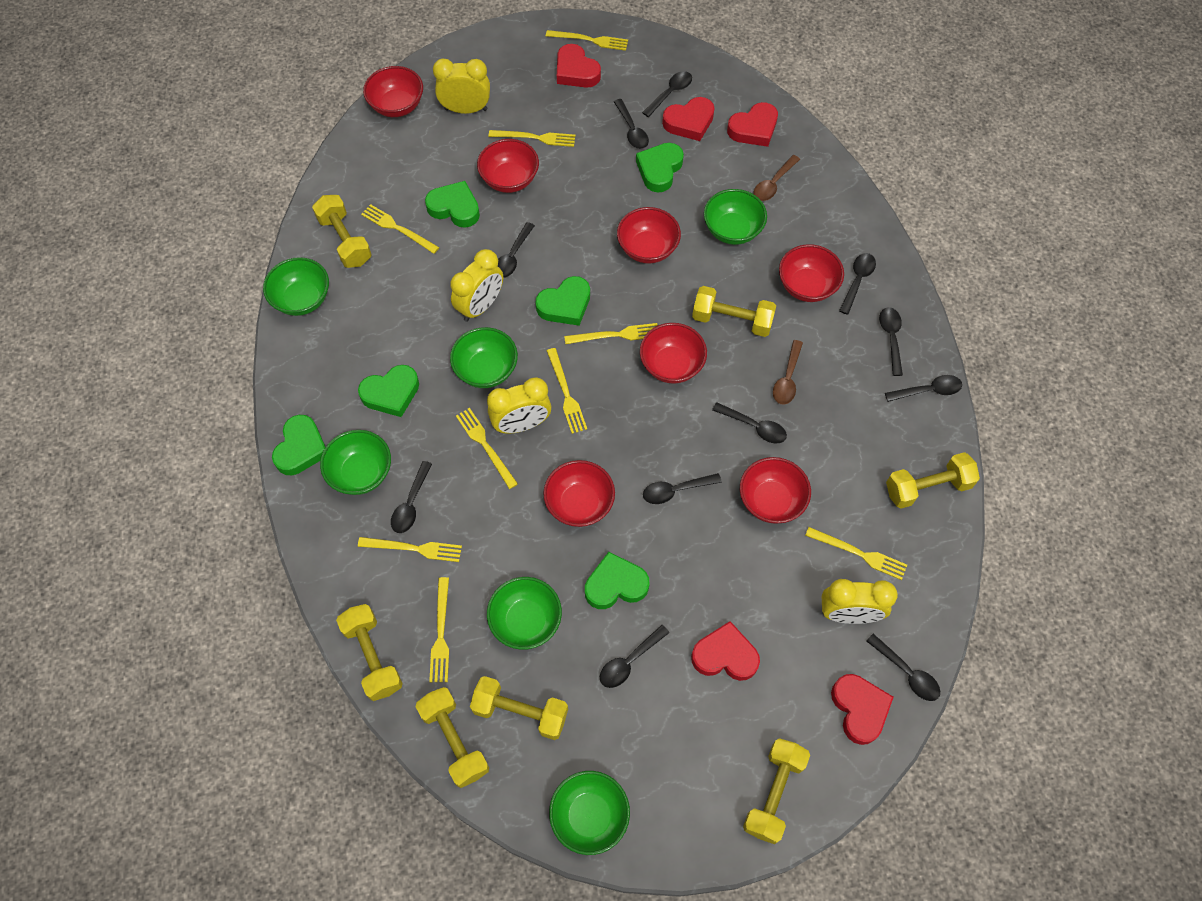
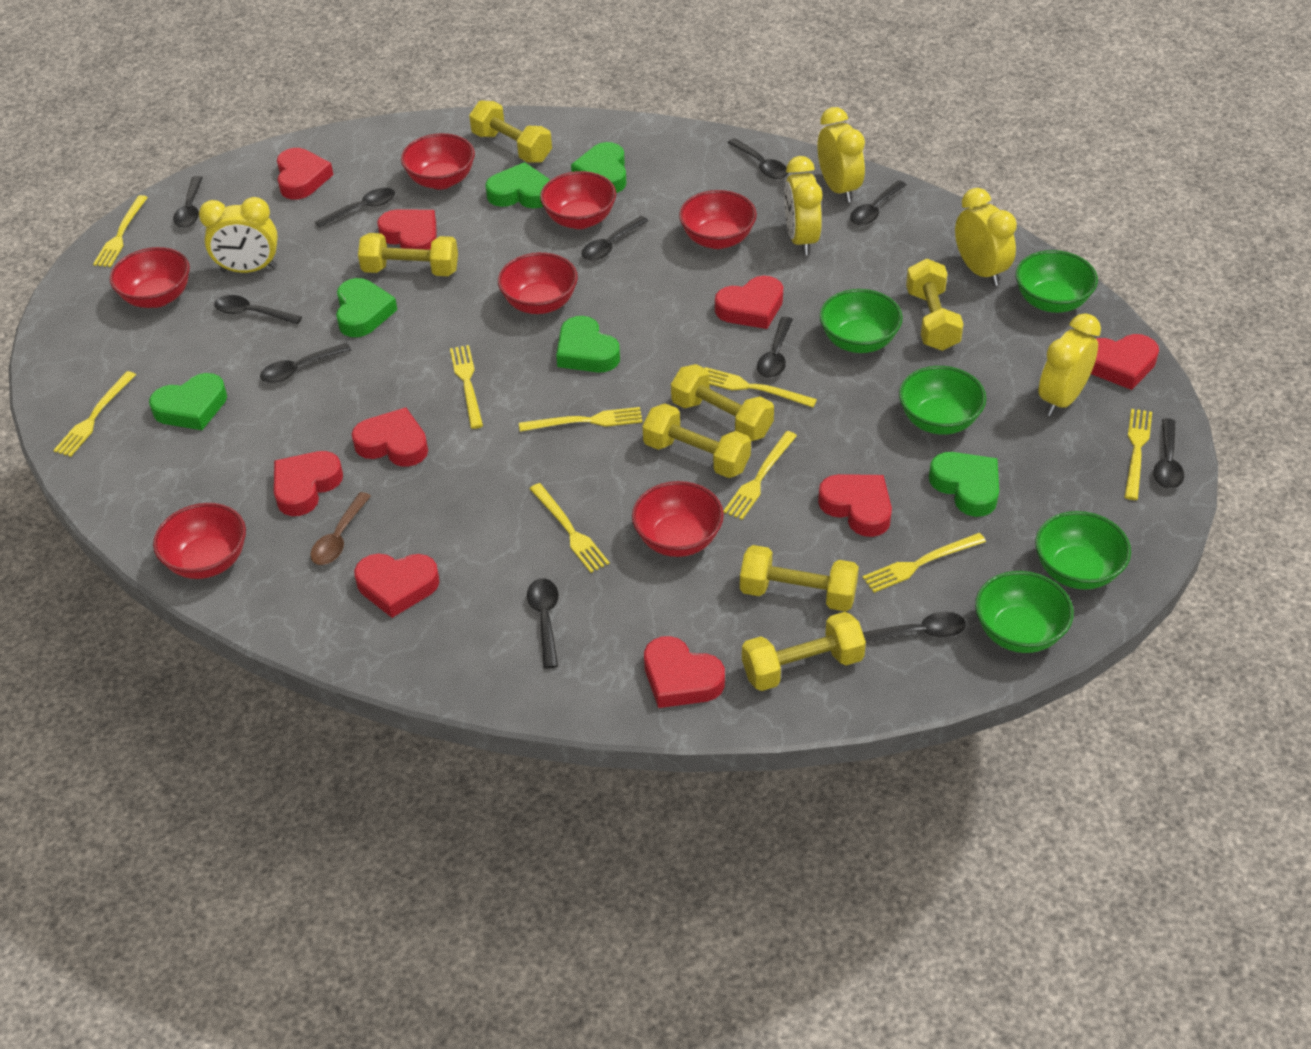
brown spoon: 2 -> 1
green bowl: 6 -> 5
red heart: 5 -> 9
yellow clock: 4 -> 5

